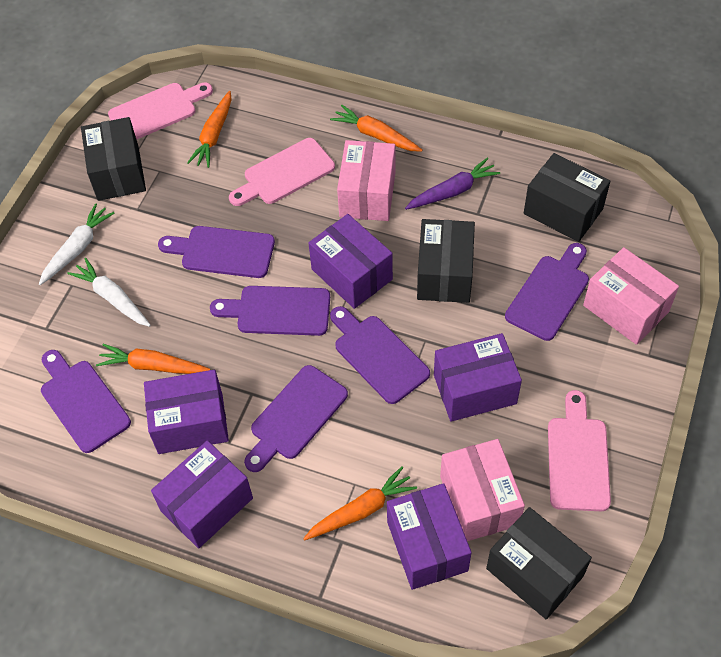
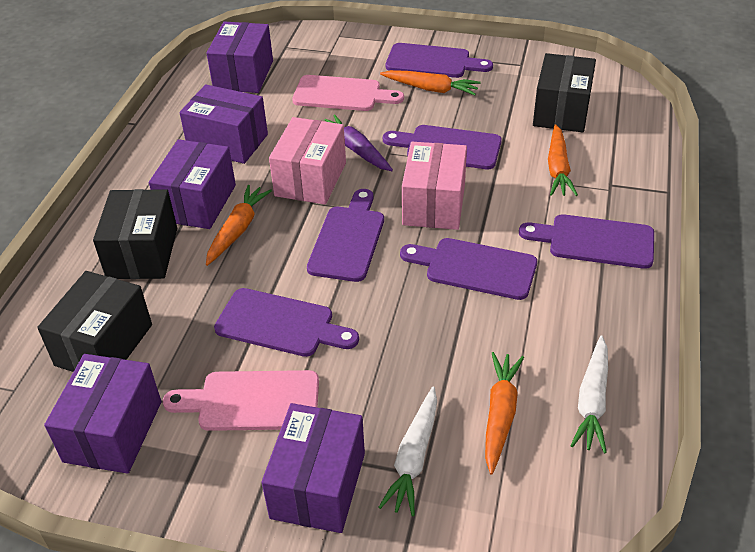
black box: 4 -> 3
pink box: 3 -> 2
pink cutting board: 3 -> 2

